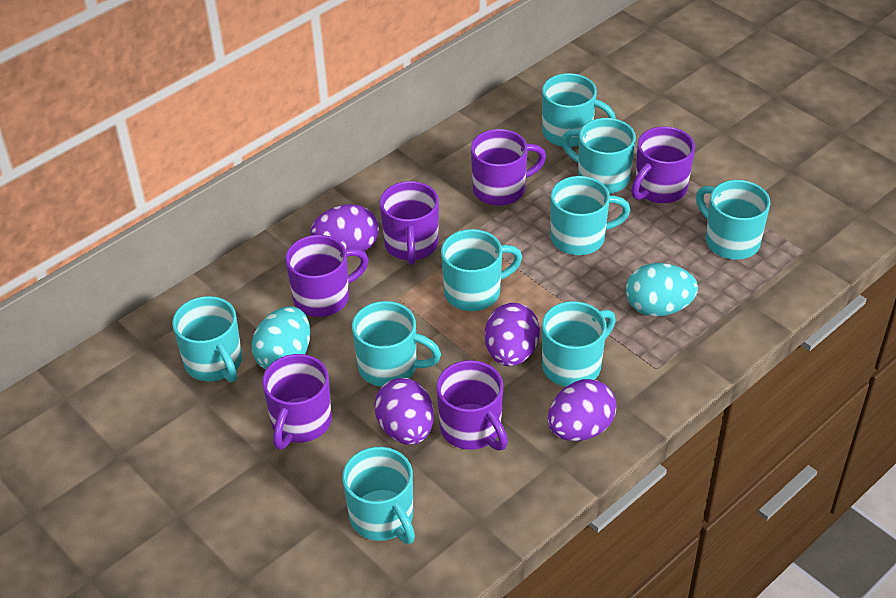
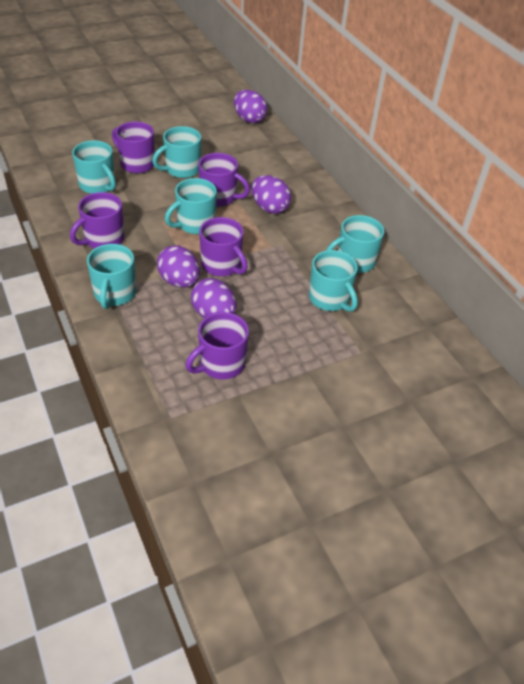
purple mug: 6 -> 5
turquoise egg: 2 -> 0
turquoise mug: 9 -> 6

